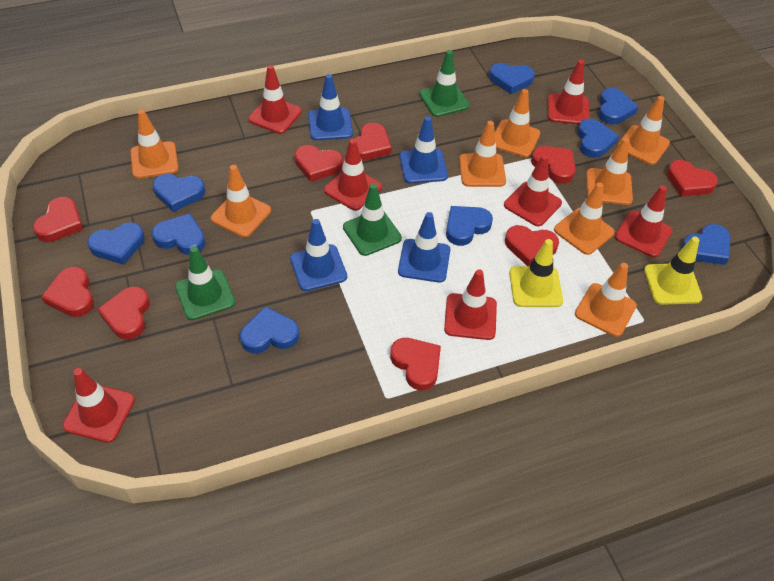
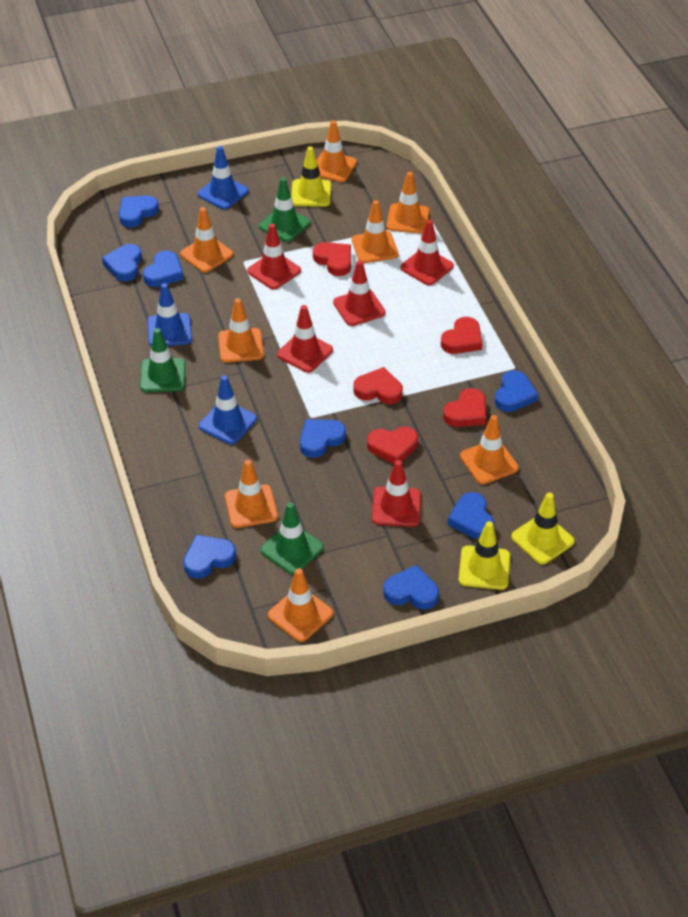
blue heart: 9 -> 8
blue traffic cone: 4 -> 3
red heart: 9 -> 5
red traffic cone: 7 -> 5
yellow traffic cone: 2 -> 3

